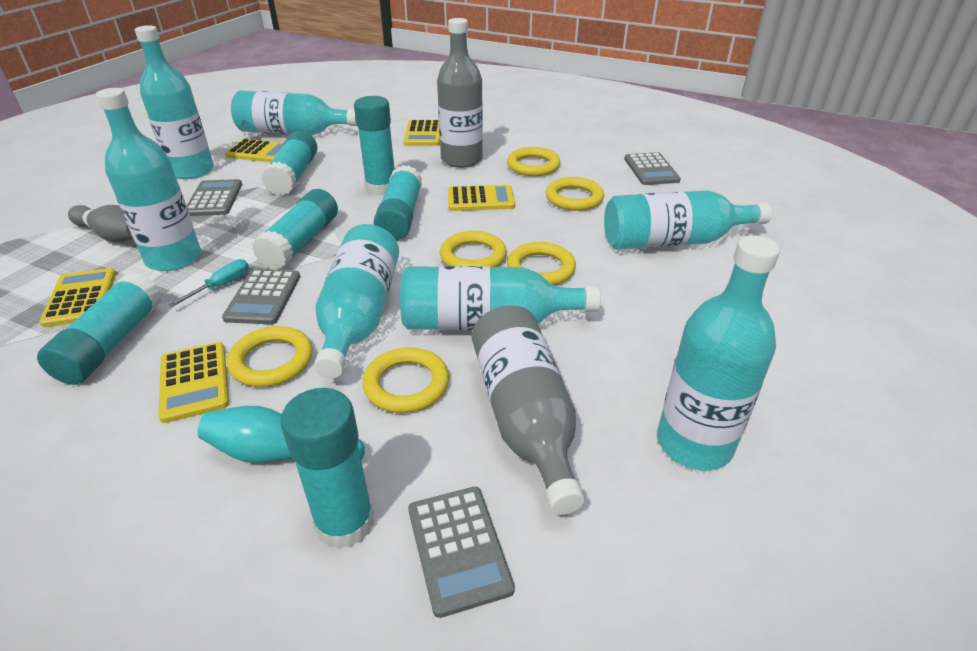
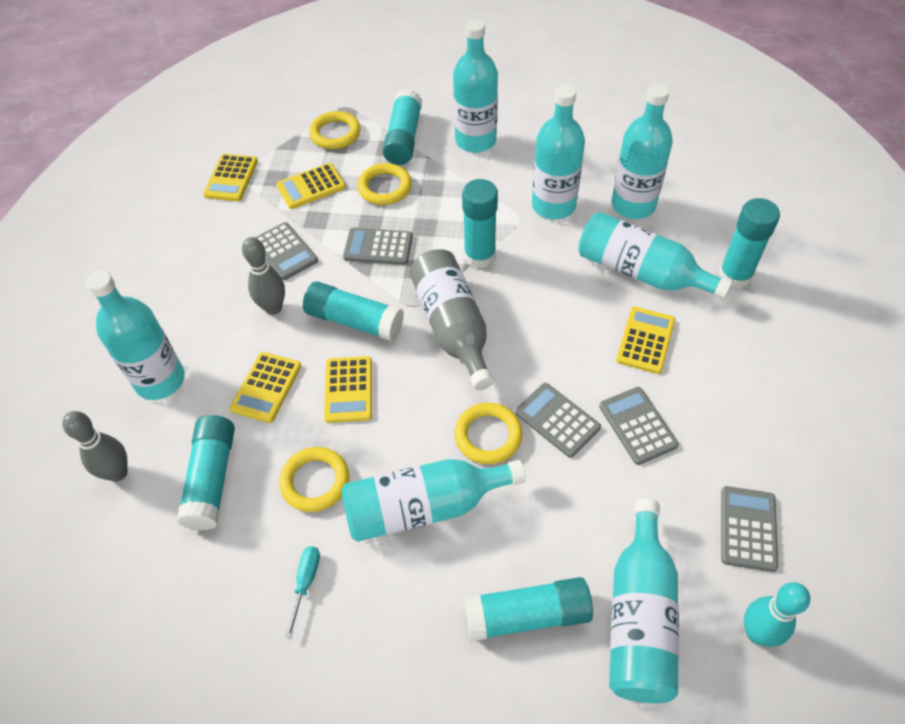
grey bottle: 2 -> 1
grey bowling pin: 1 -> 2
grey calculator: 4 -> 5
yellow ring: 6 -> 4

